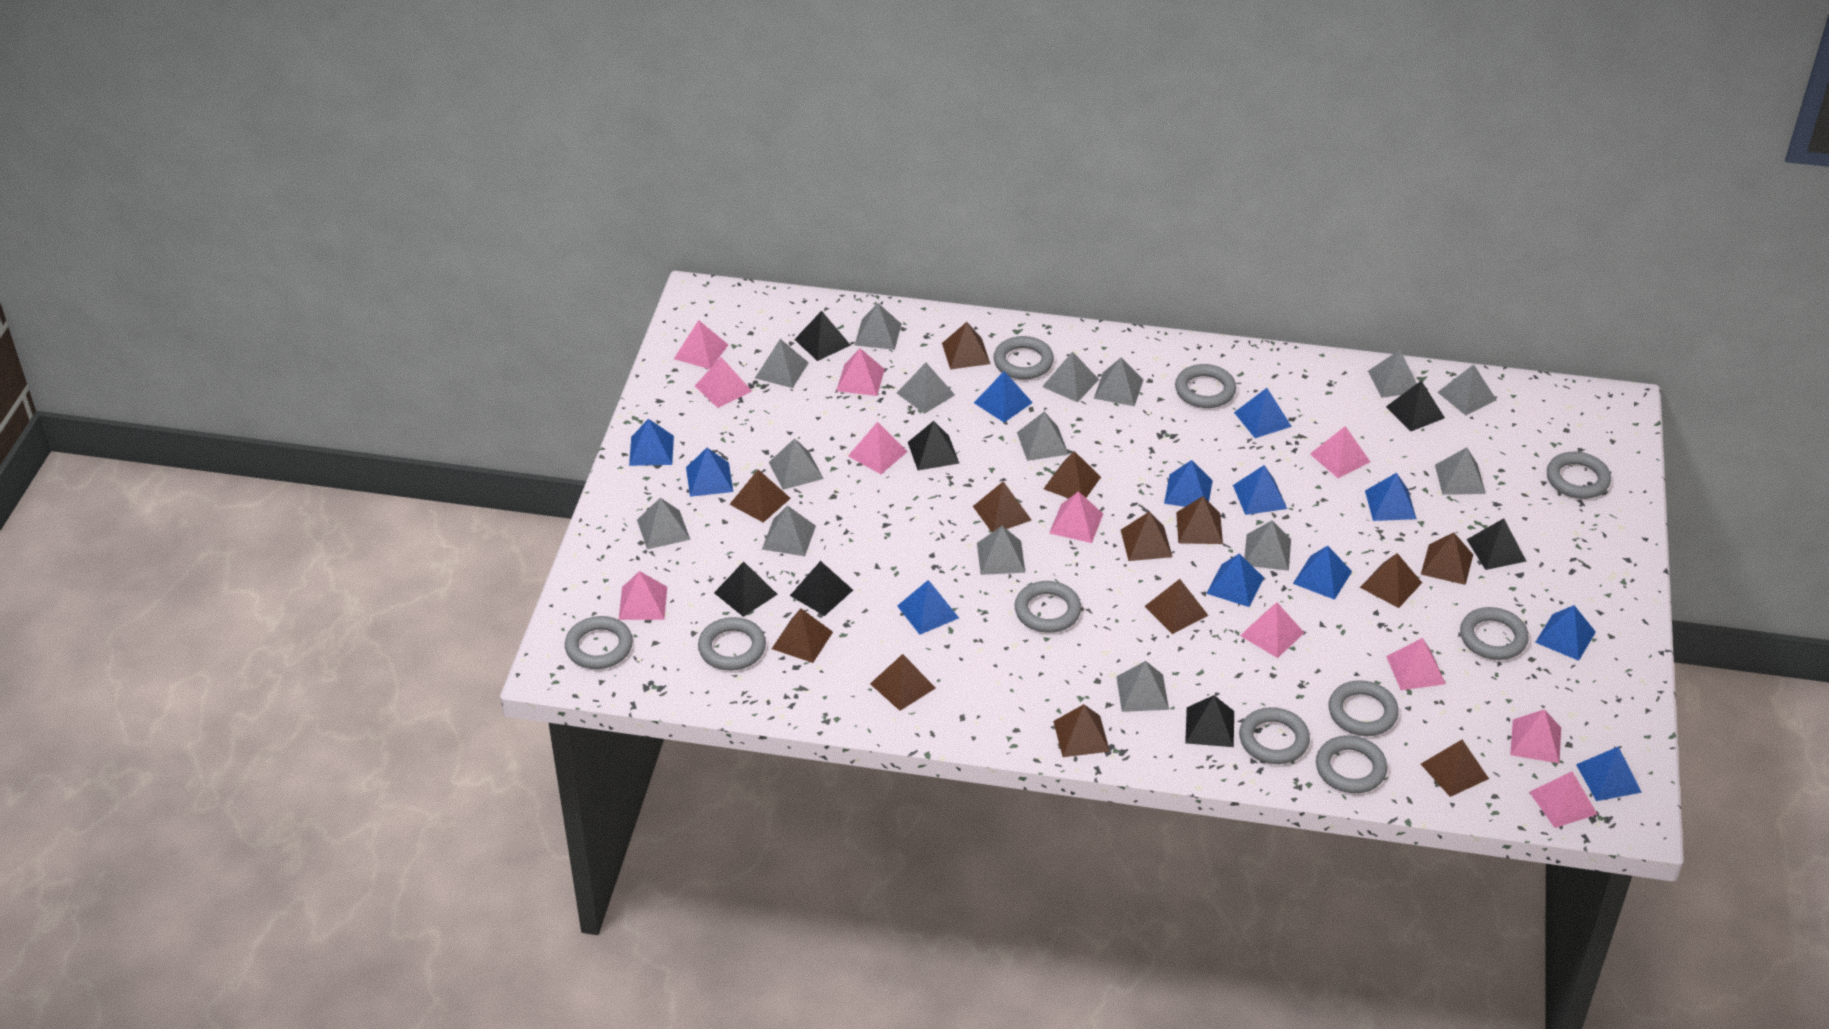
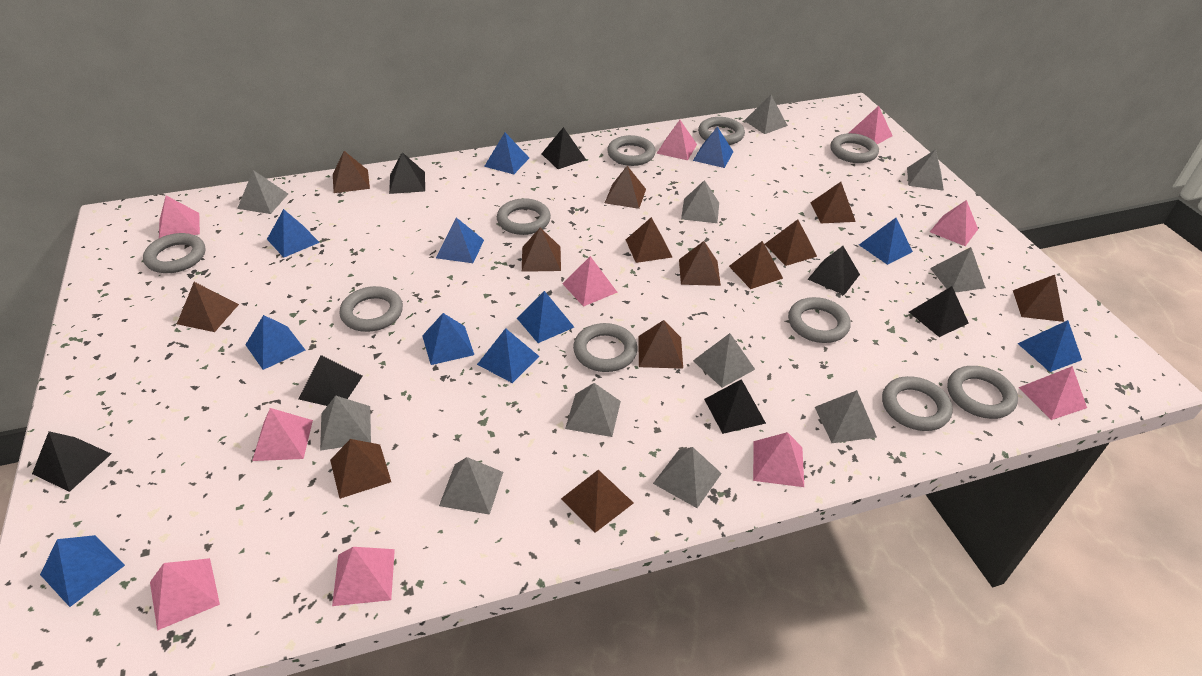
blue pyramid: 12 -> 11
grey pyramid: 15 -> 11
pink pyramid: 11 -> 10

